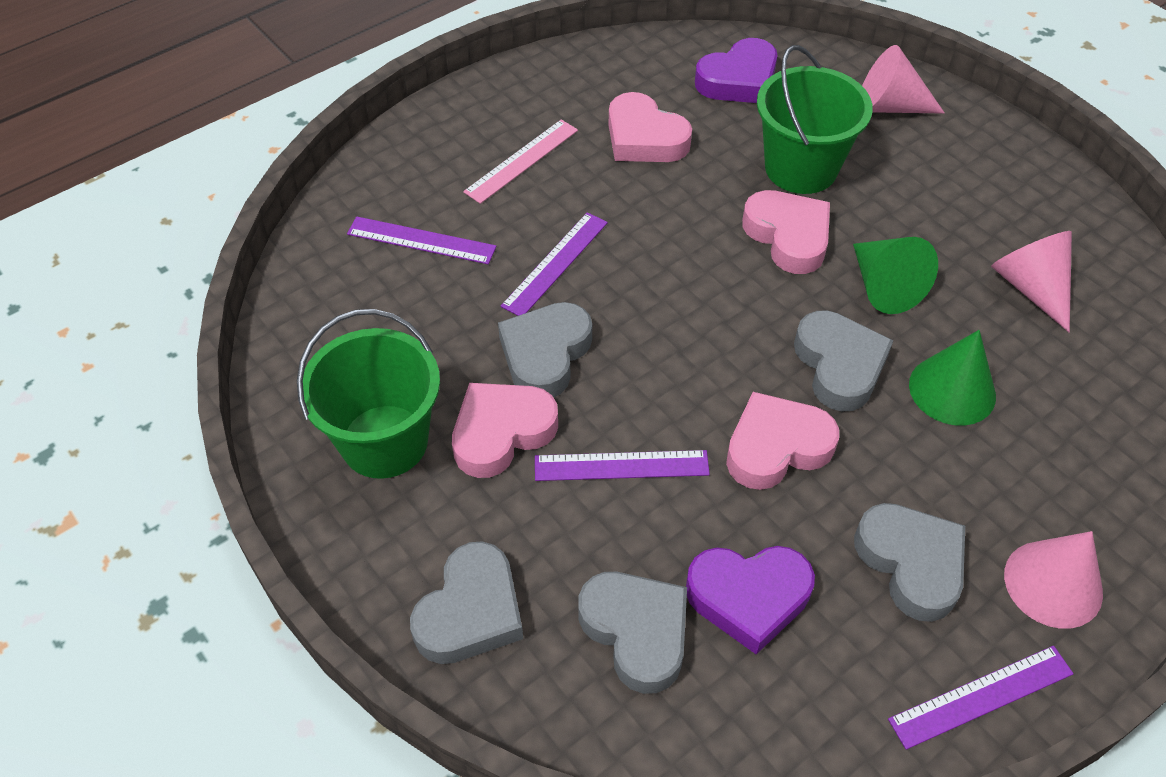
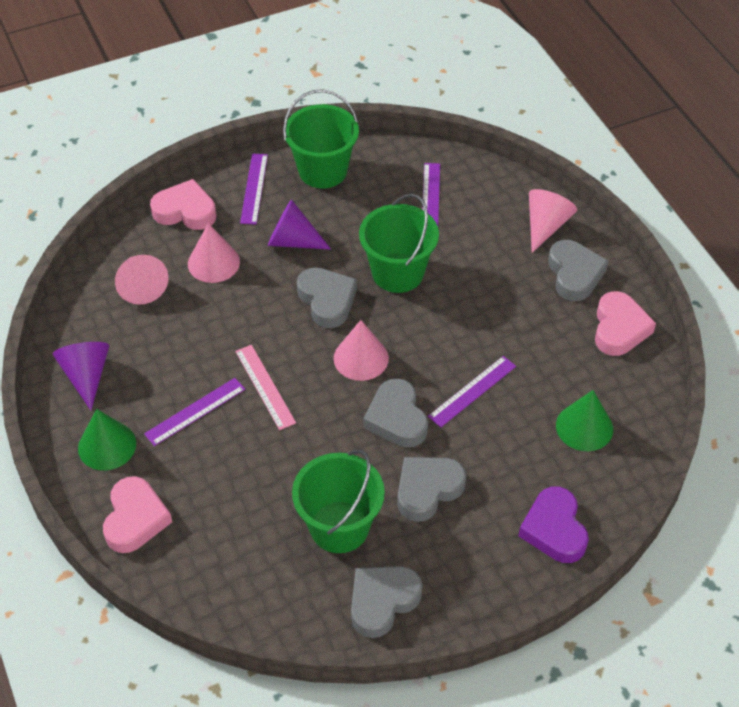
green bucket: 2 -> 3
pink cone: 3 -> 4
pink heart: 4 -> 3
purple cone: 0 -> 2
purple heart: 2 -> 1

